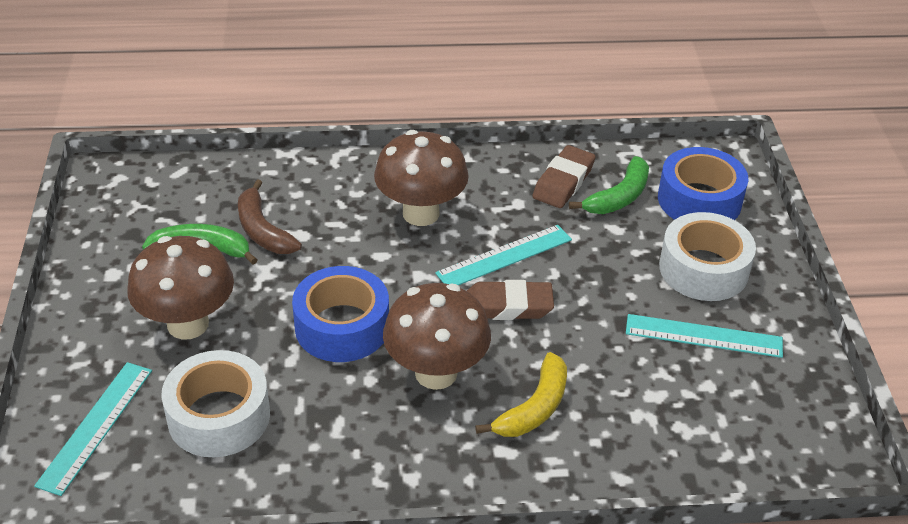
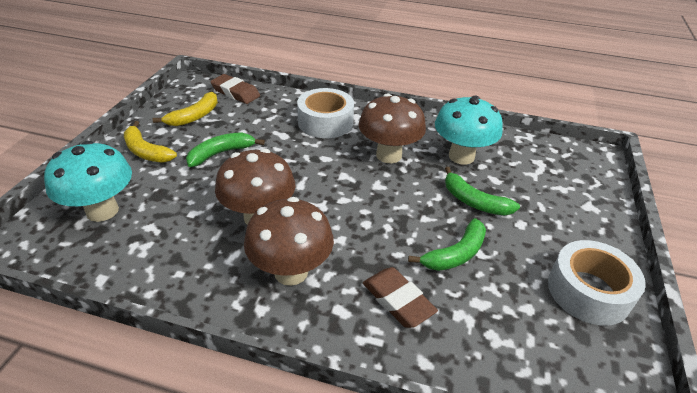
blue tape: 2 -> 0
brown banana: 1 -> 0
green banana: 2 -> 3
turquoise mushroom: 0 -> 2
turquoise ruler: 3 -> 0
yellow banana: 1 -> 2

